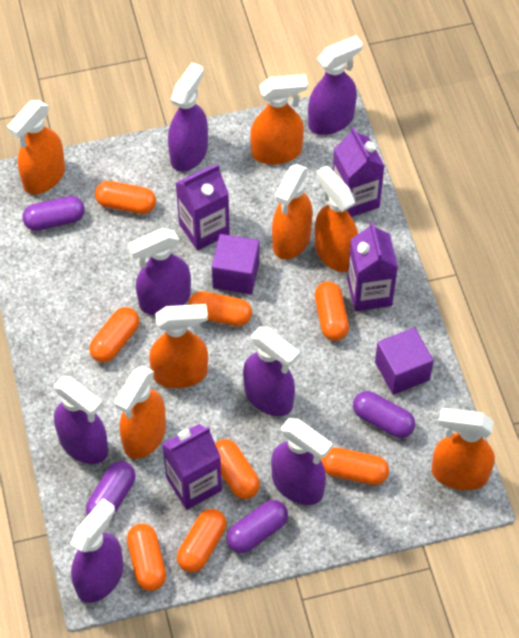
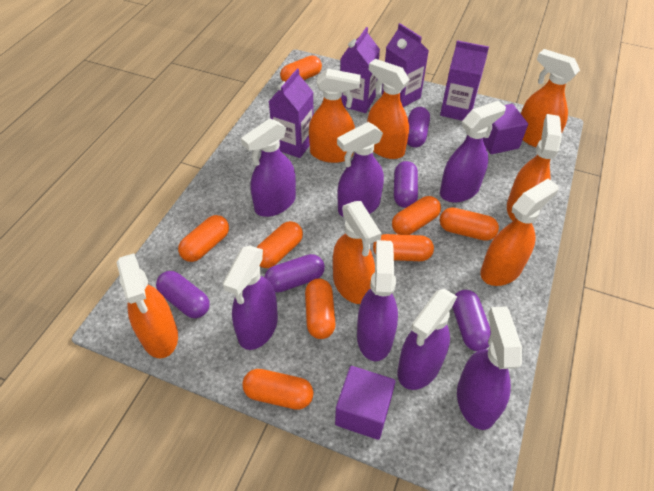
purple capsule: 4 -> 5

